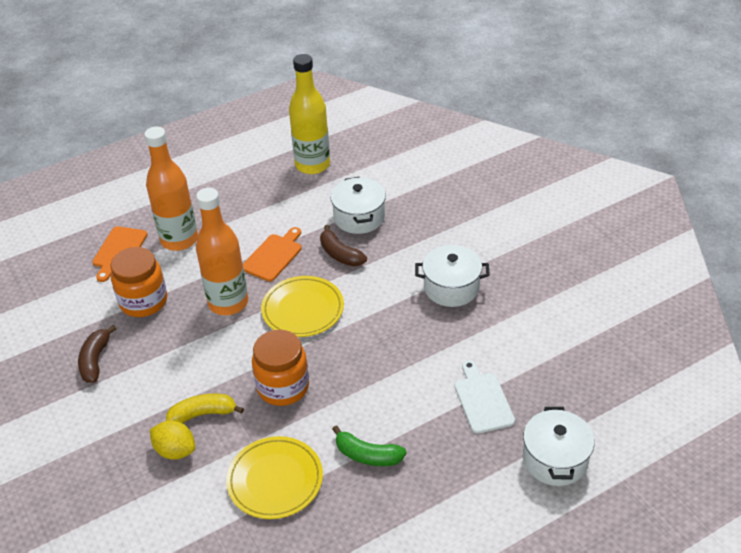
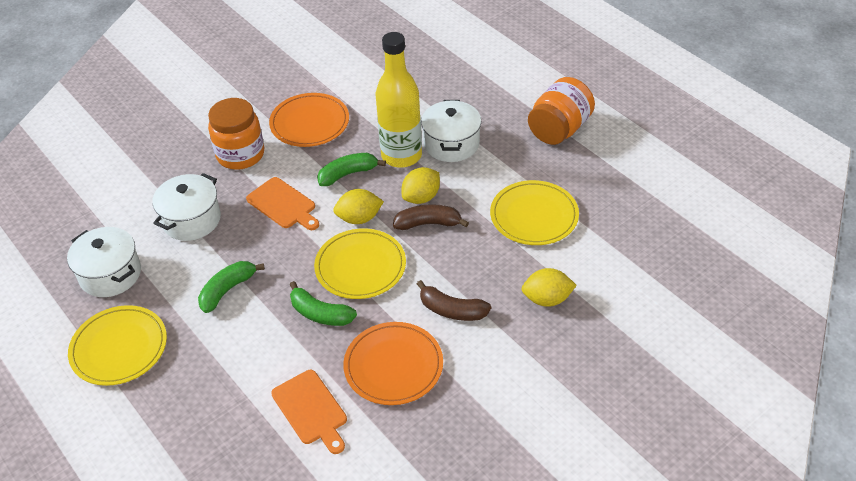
green banana: 1 -> 3
orange bottle: 2 -> 0
orange plate: 0 -> 2
white cutting board: 1 -> 0
yellow banana: 1 -> 0
yellow lemon: 1 -> 3
yellow plate: 2 -> 3

